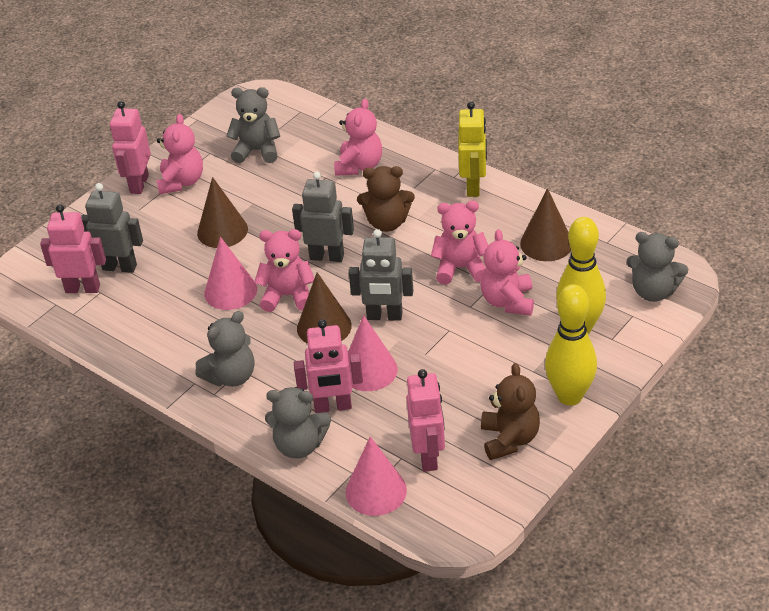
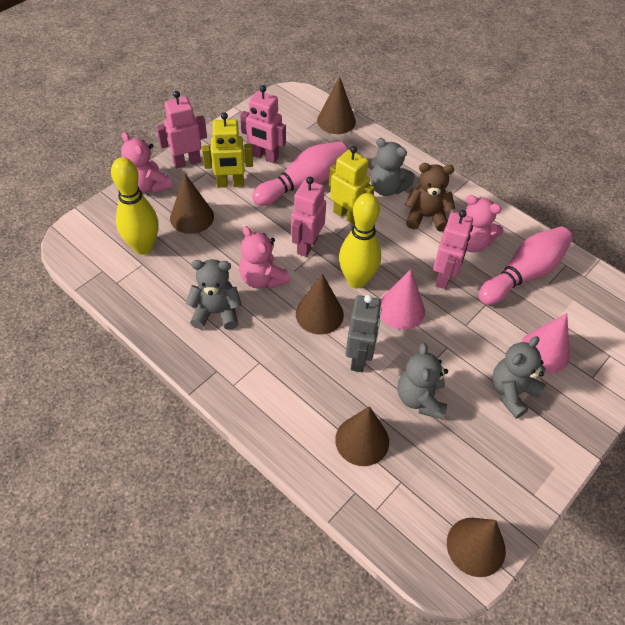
brown cone: 3 -> 5
brown teddy bear: 2 -> 1
grey robot: 3 -> 1
pink bowling pin: 0 -> 2
pink cone: 3 -> 2
pink teddy bear: 5 -> 3
yellow robot: 1 -> 2

